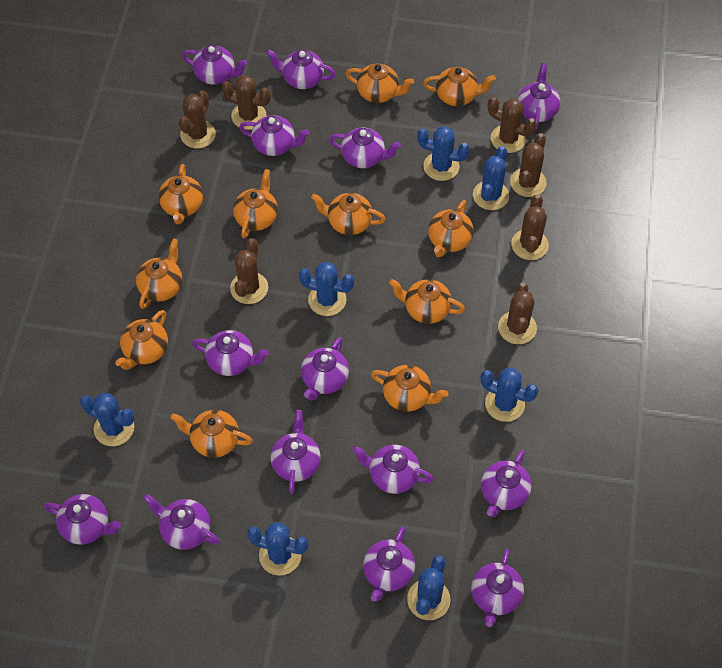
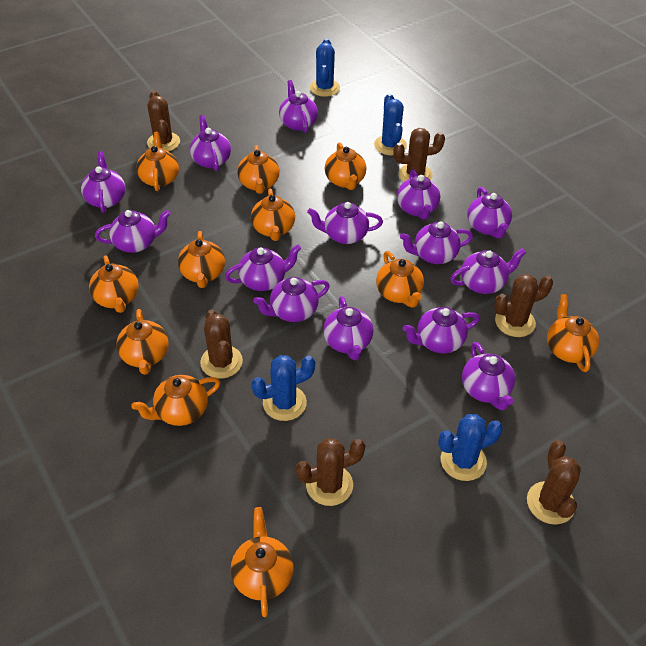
blue cactus: 7 -> 4
brown cactus: 7 -> 6

